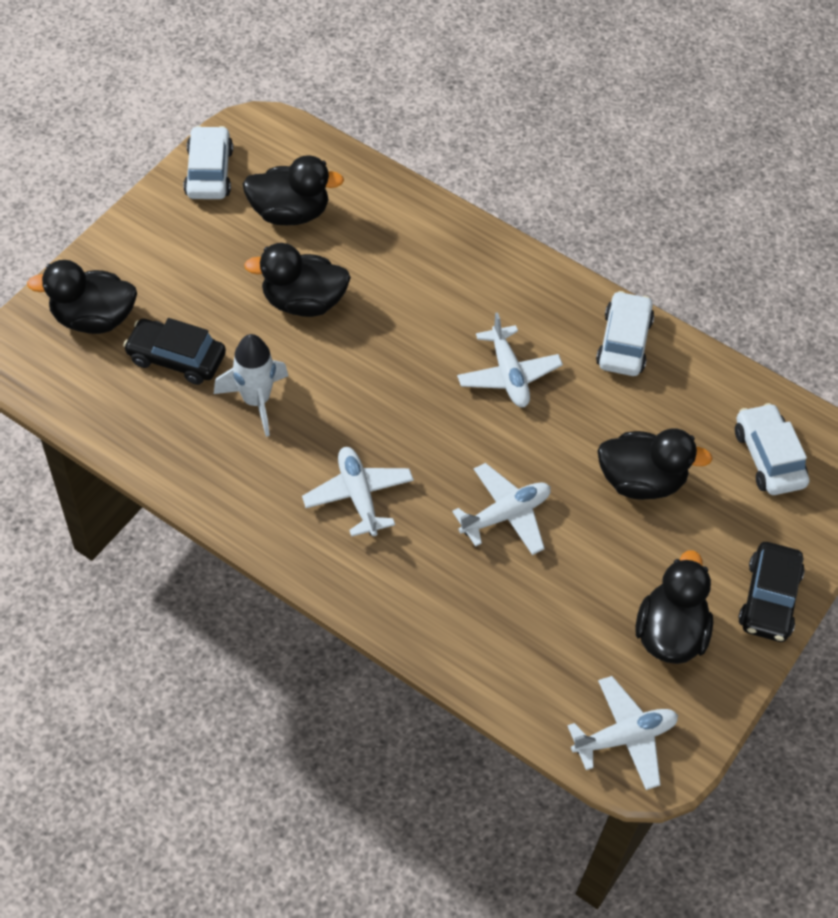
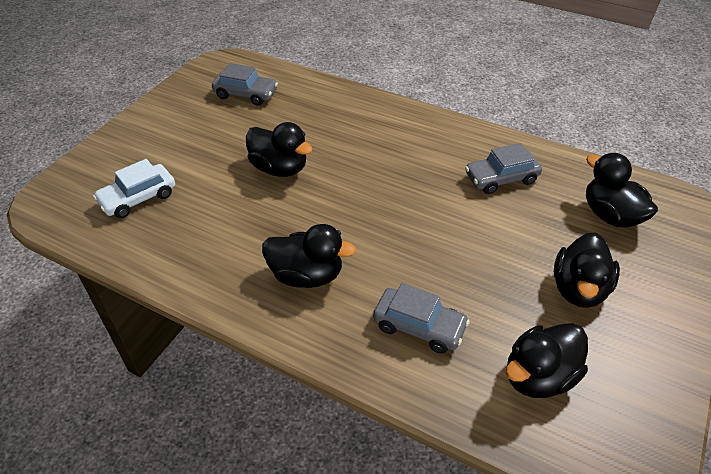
black car: 2 -> 0
grey car: 0 -> 3
white car: 3 -> 1
white plane: 4 -> 0
white rocket: 1 -> 0

